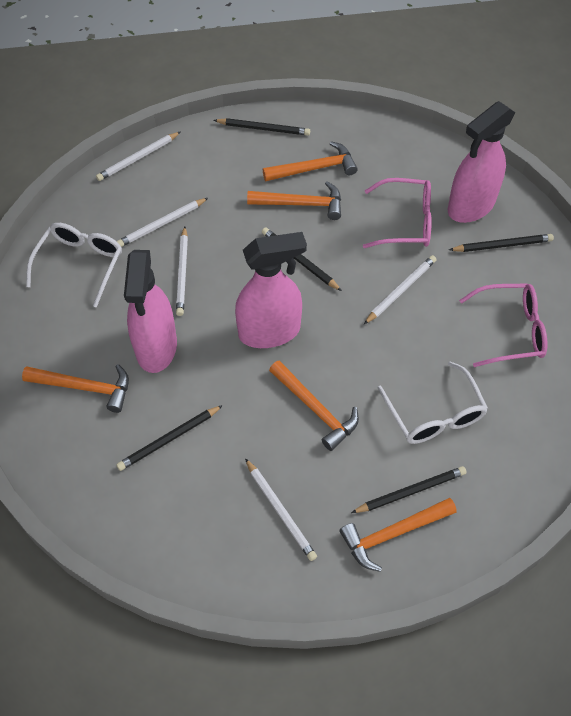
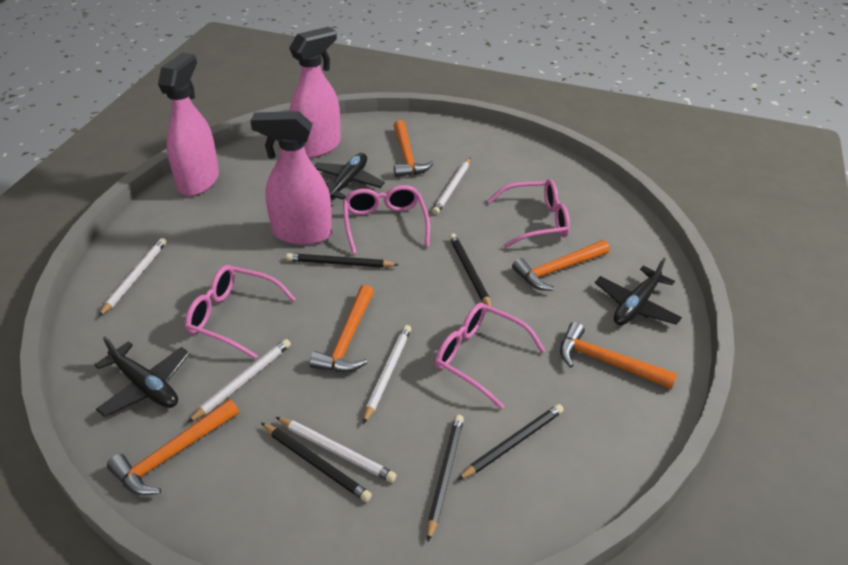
black plane: 0 -> 3
pink glasses: 2 -> 4
white glasses: 2 -> 0

